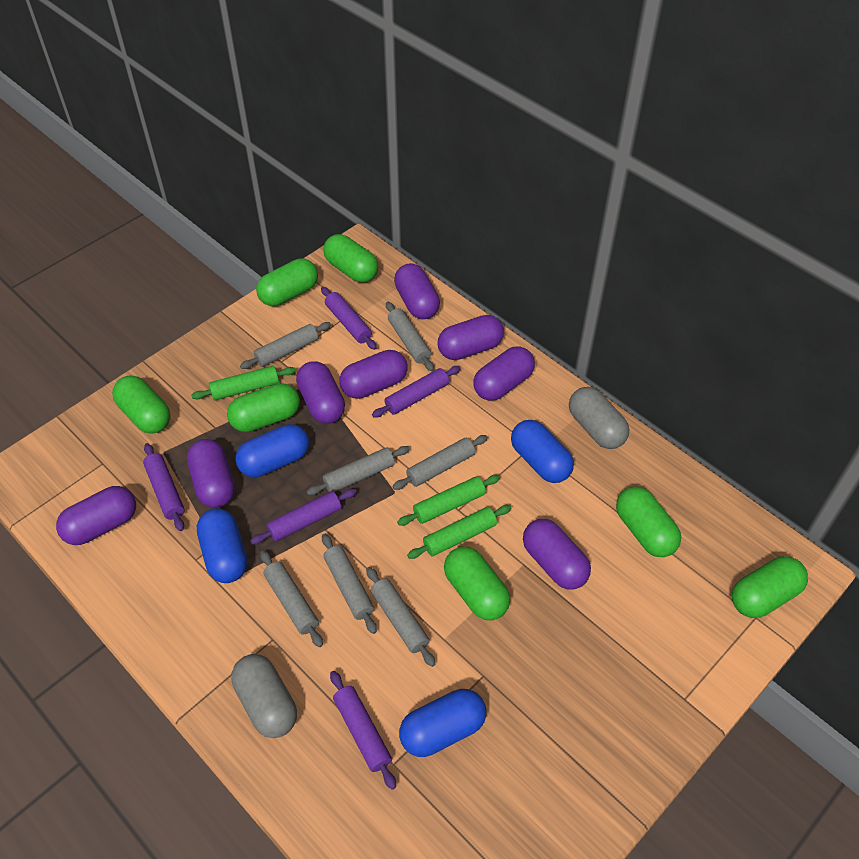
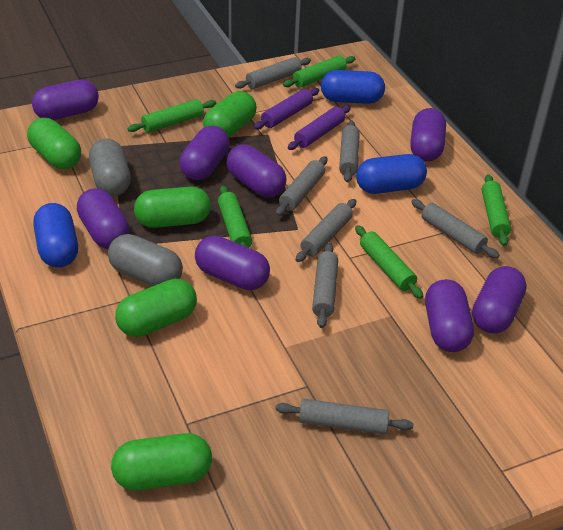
blue capsule: 4 -> 3
green capsule: 7 -> 5
green rolling pin: 3 -> 5
purple rolling pin: 5 -> 2

